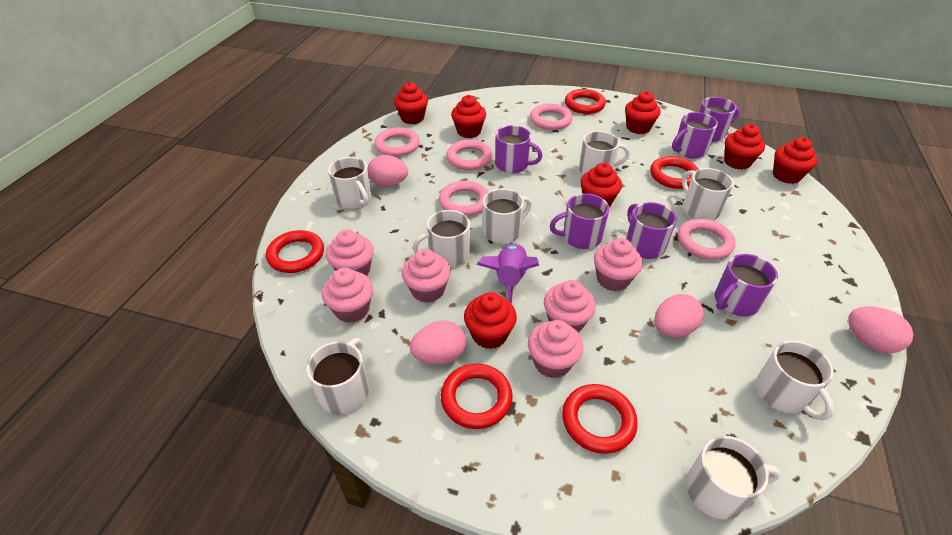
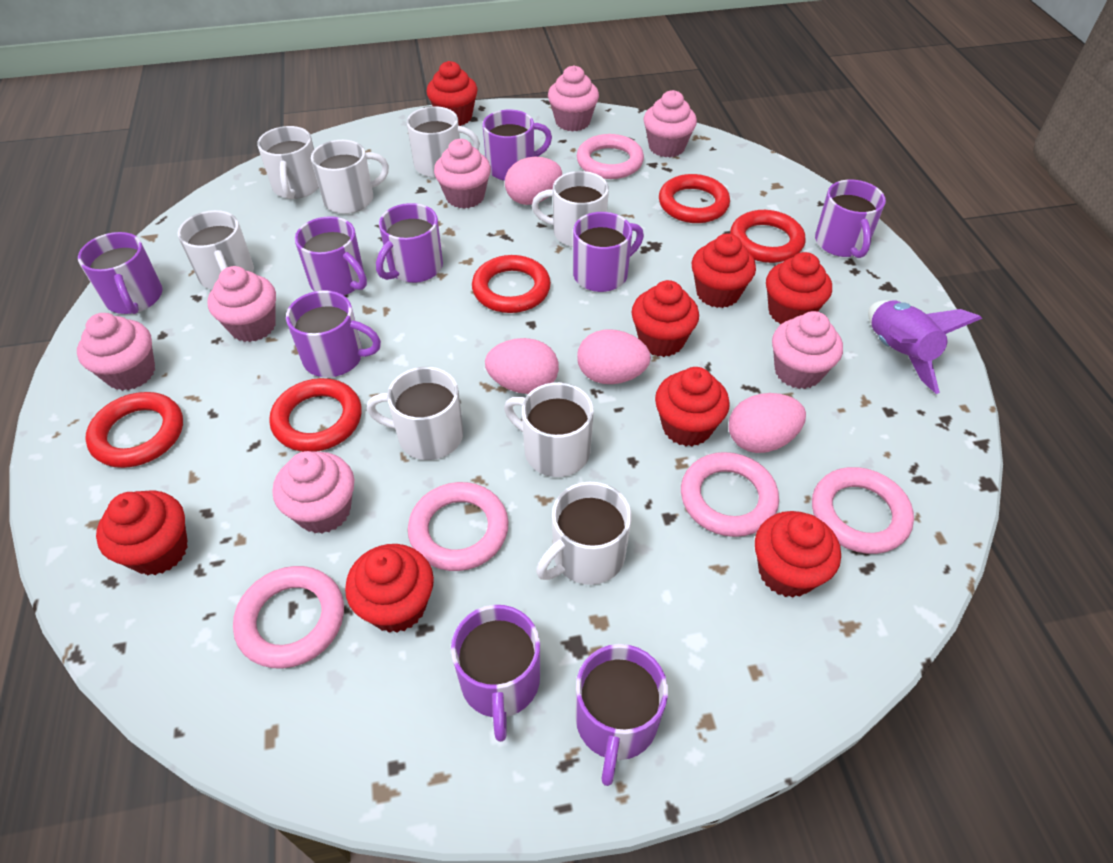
pink cupcake: 6 -> 7
purple mug: 6 -> 9
red cupcake: 7 -> 8

